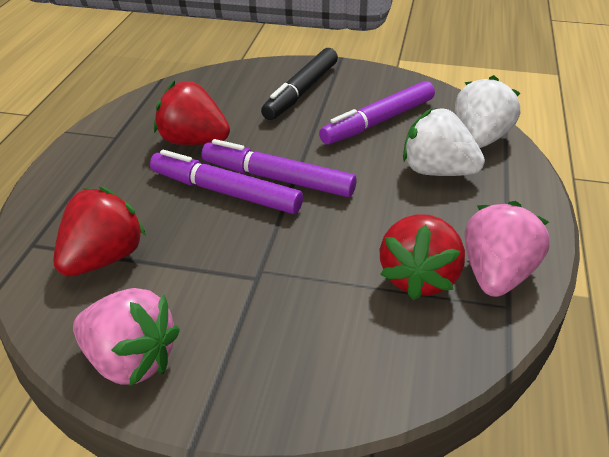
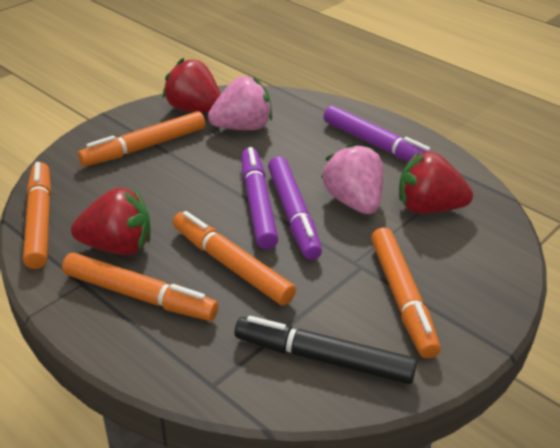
orange marker: 0 -> 5
white strawberry: 2 -> 0

